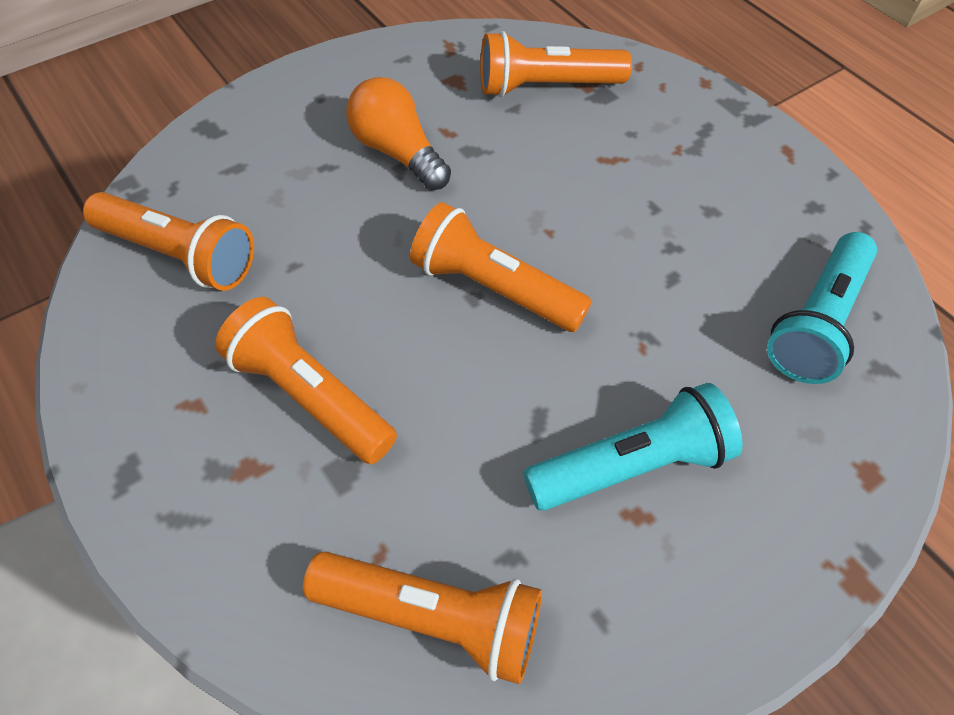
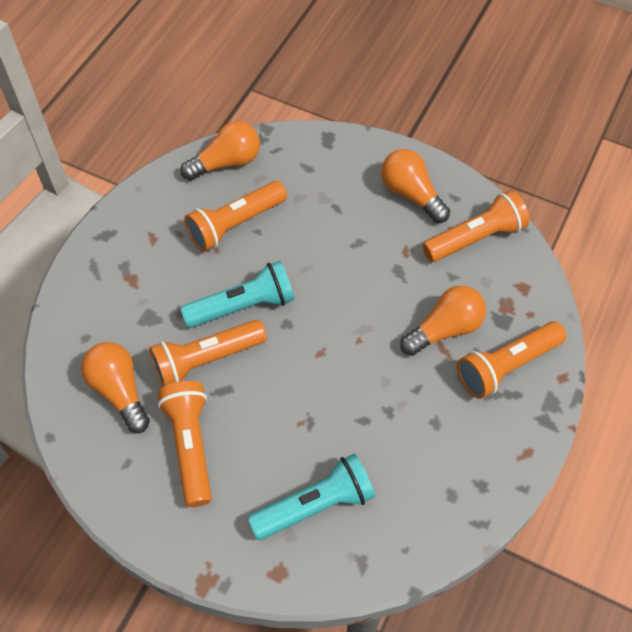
orange light bulb: 1 -> 4

